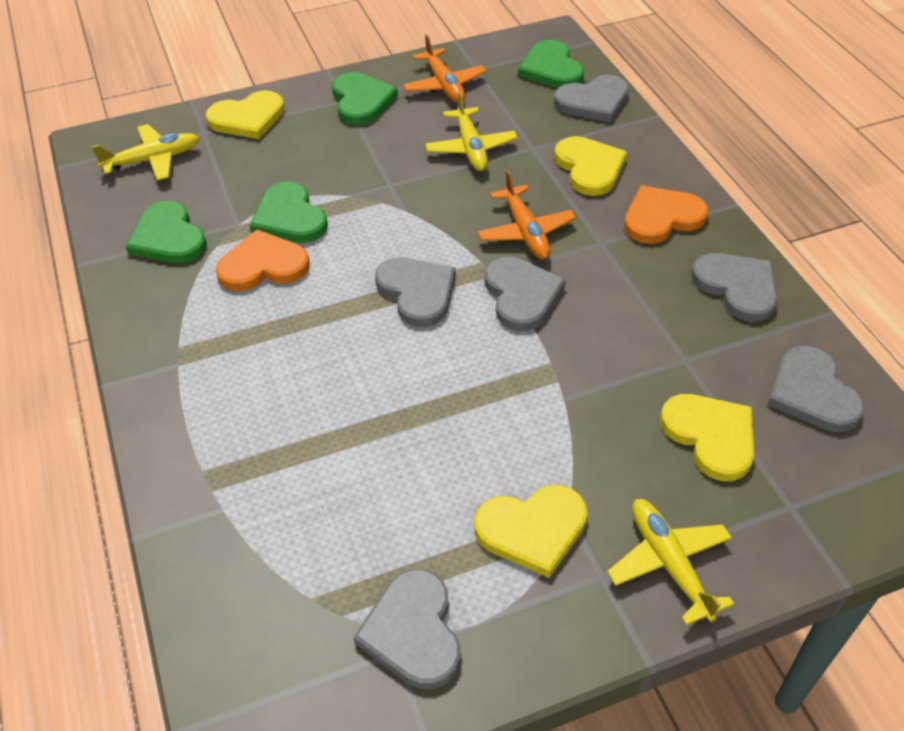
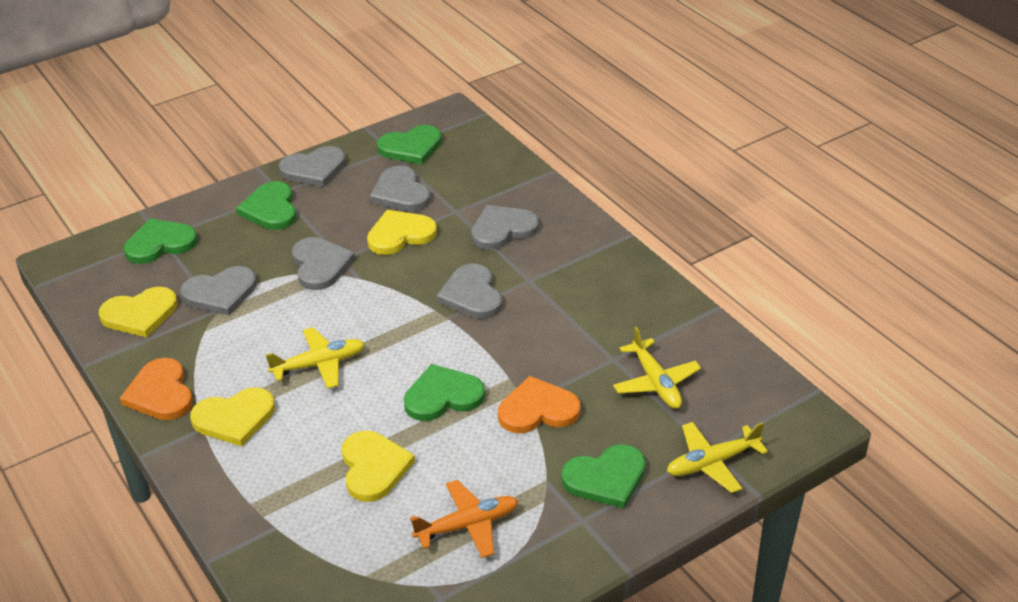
green heart: 4 -> 5
orange plane: 2 -> 1

